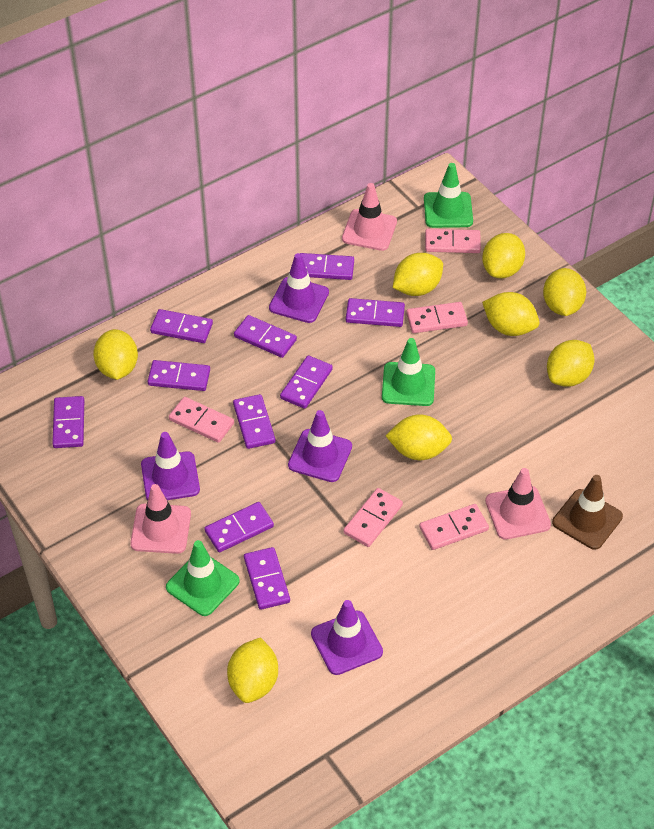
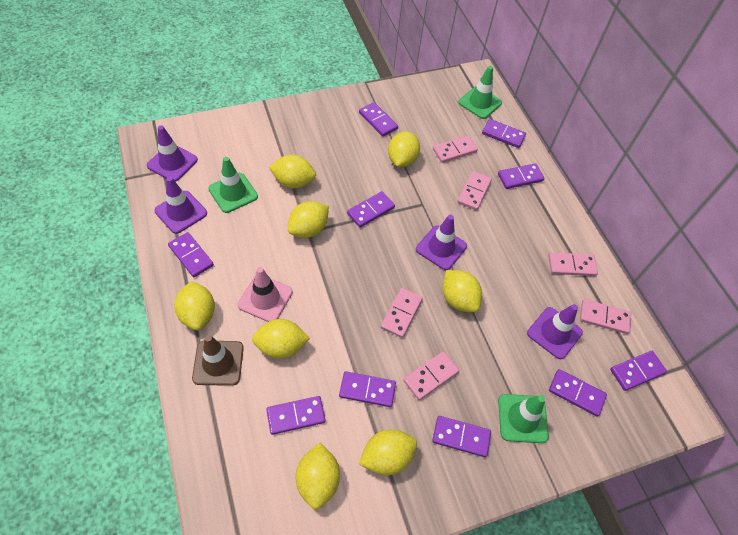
pink domino: 5 -> 6
pink traffic cone: 3 -> 1

